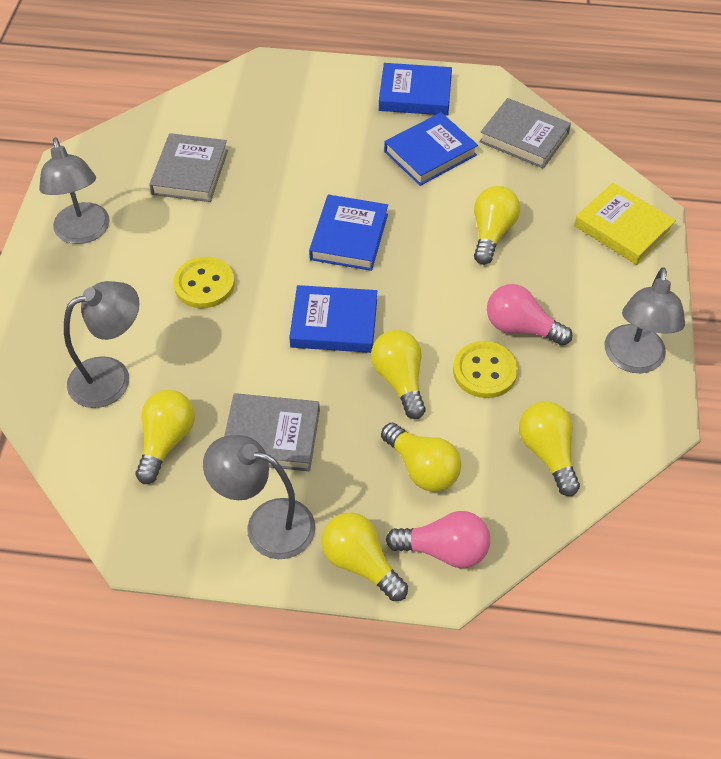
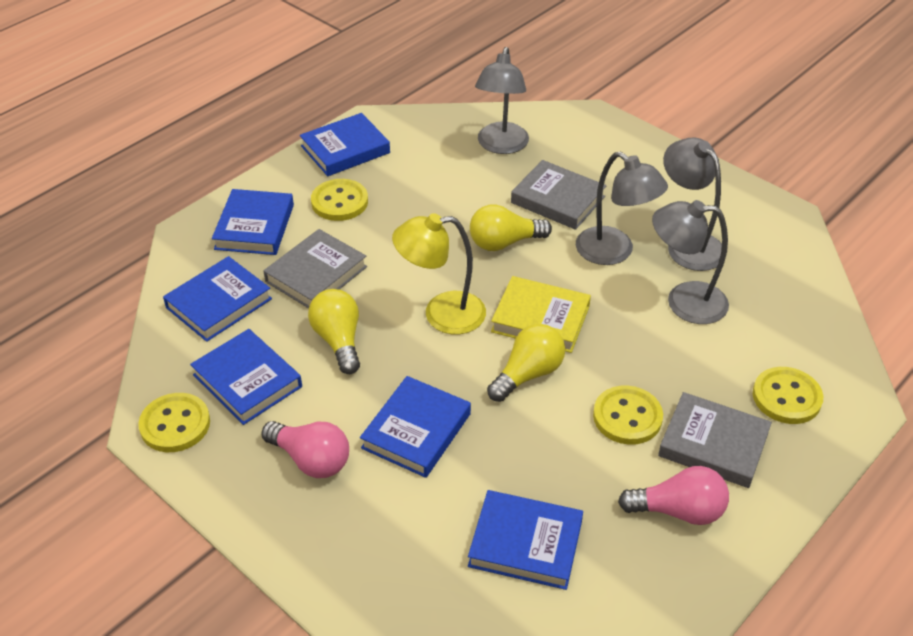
blue book: 4 -> 6
yellow button: 2 -> 4
yellow lamp: 0 -> 1
yellow light bulb: 6 -> 3

